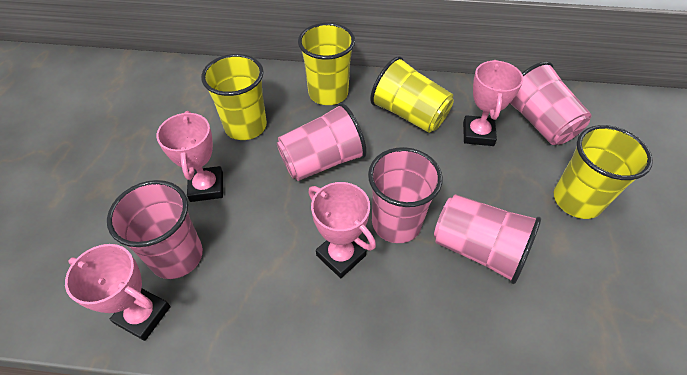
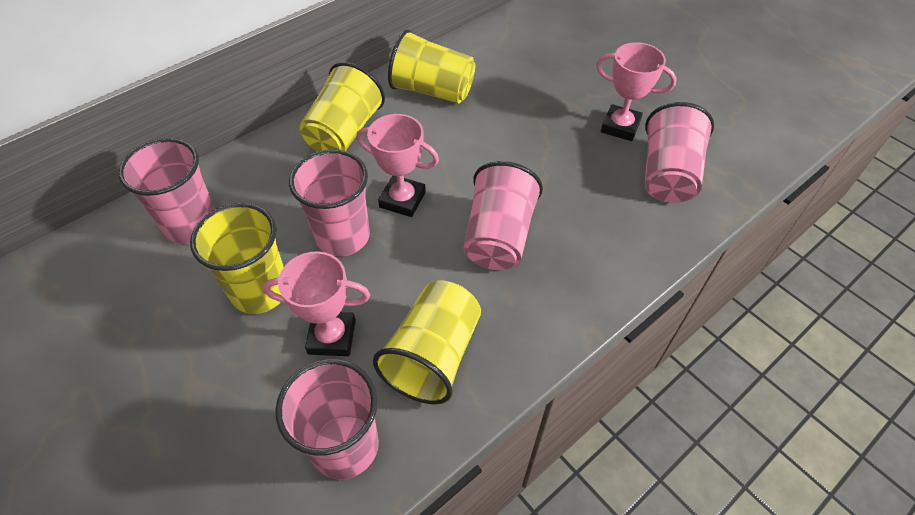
pink trophy: 4 -> 3

